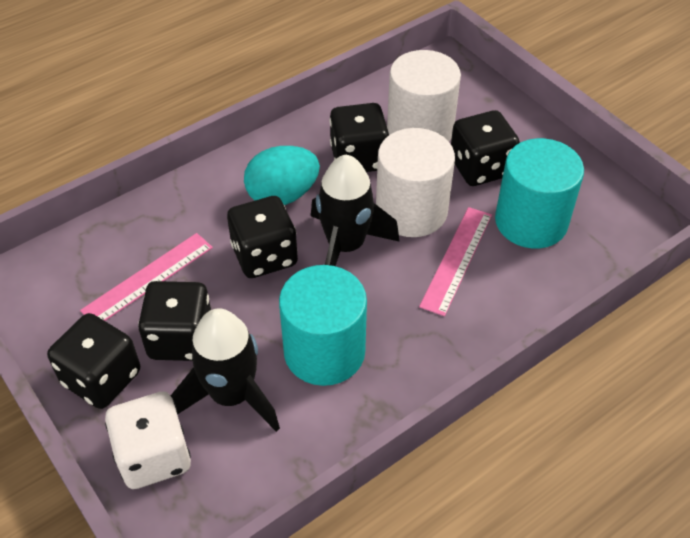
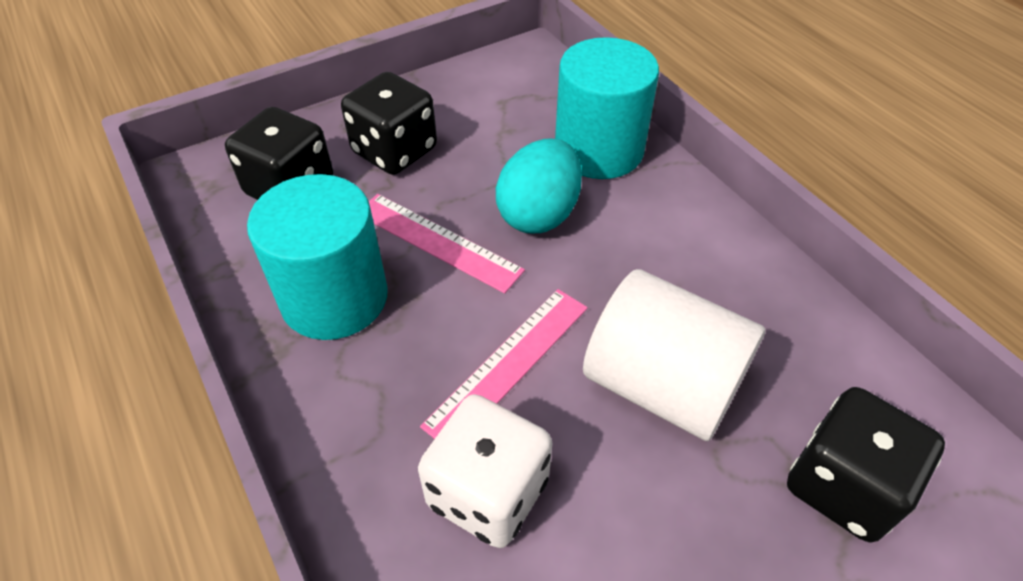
black dice: 5 -> 3
black rocket: 2 -> 0
white cylinder: 2 -> 1

